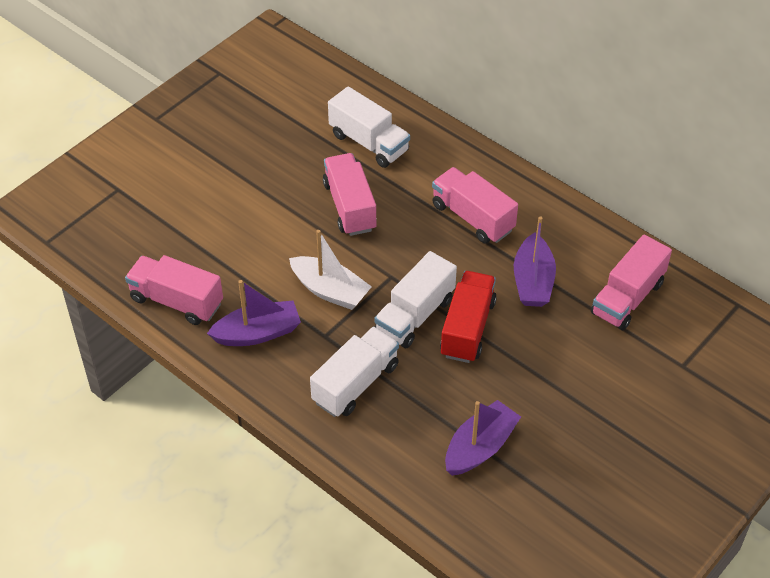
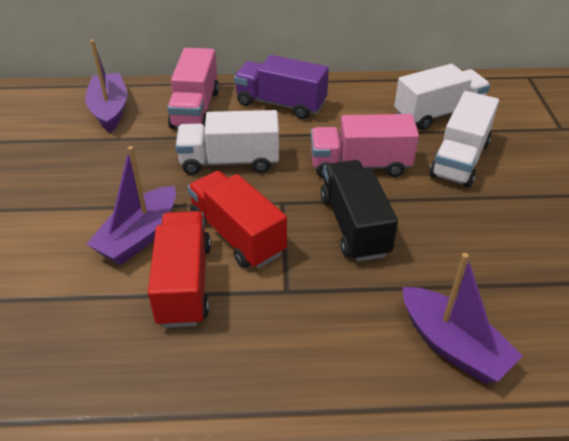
black truck: 0 -> 1
pink truck: 4 -> 2
purple truck: 0 -> 1
red truck: 1 -> 2
white boat: 1 -> 0

